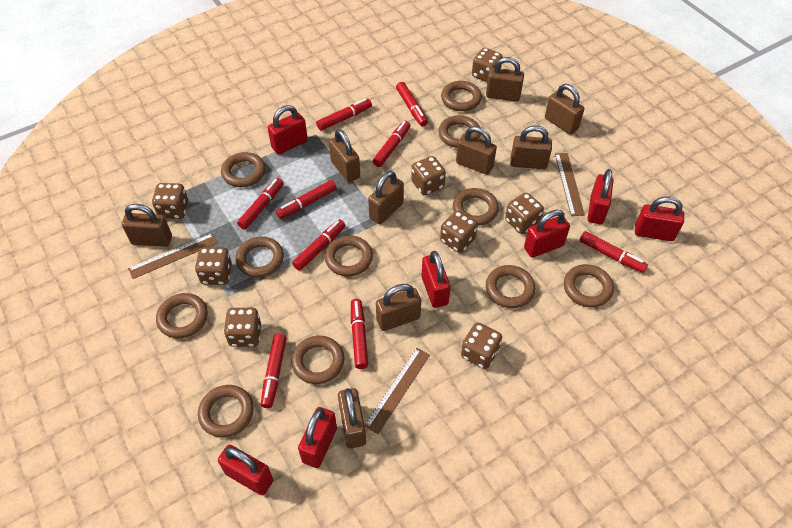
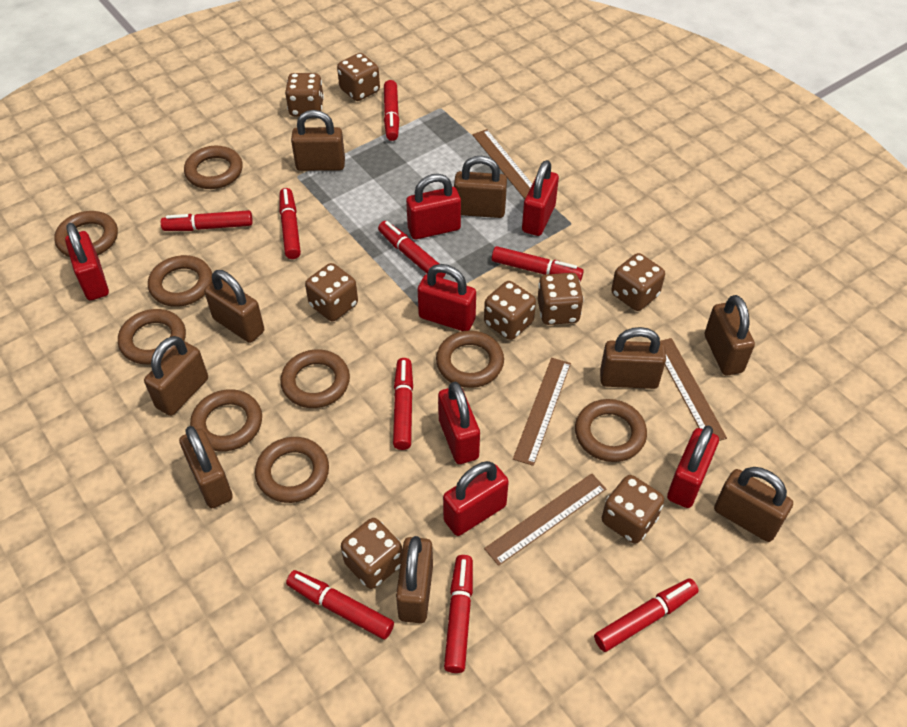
brown ring: 11 -> 9
brown ruler: 3 -> 4

